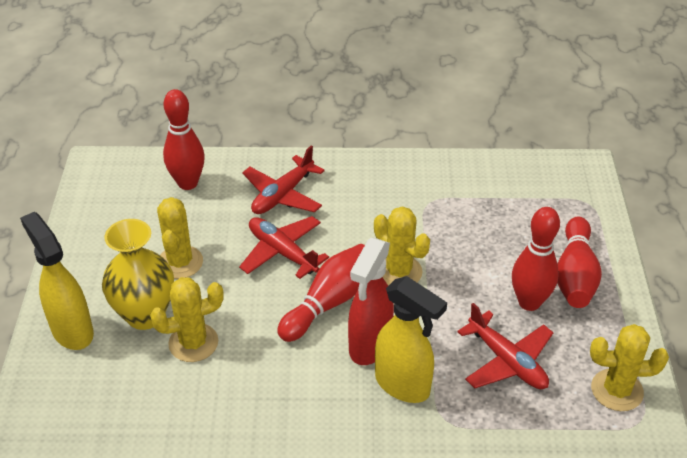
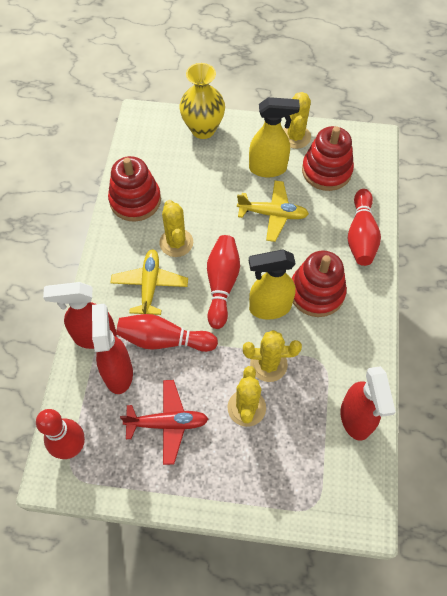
red plane: 3 -> 1
red spray bottle: 1 -> 3
red stacking toy: 0 -> 3
yellow plane: 0 -> 2

